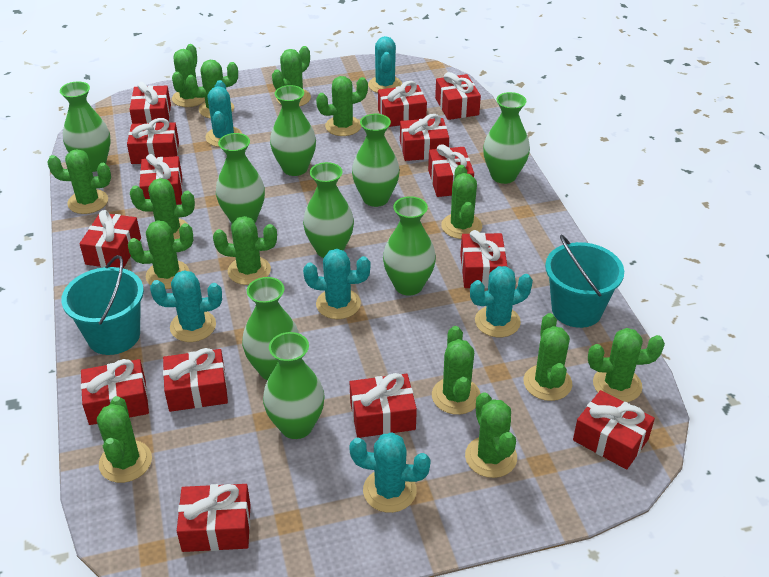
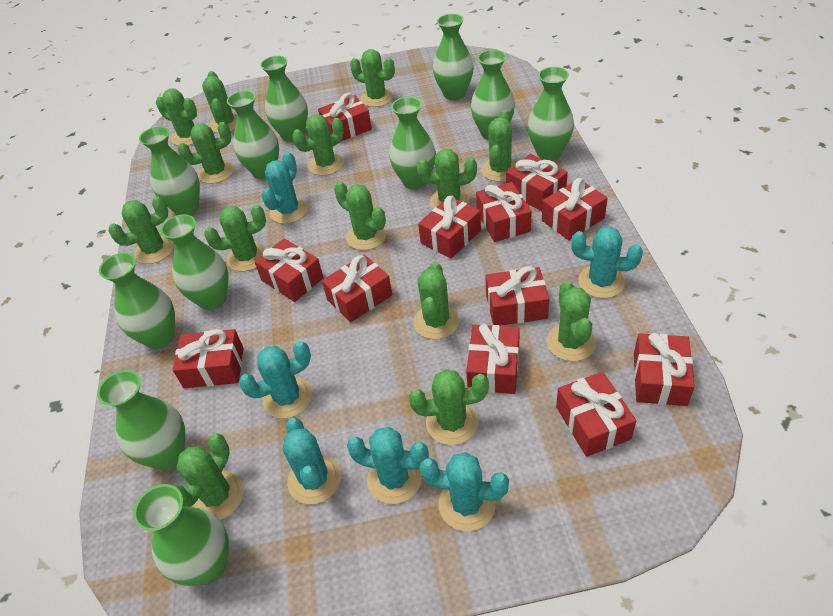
green vase: 9 -> 11
red gift: 14 -> 12
turquoise bucket: 2 -> 0

